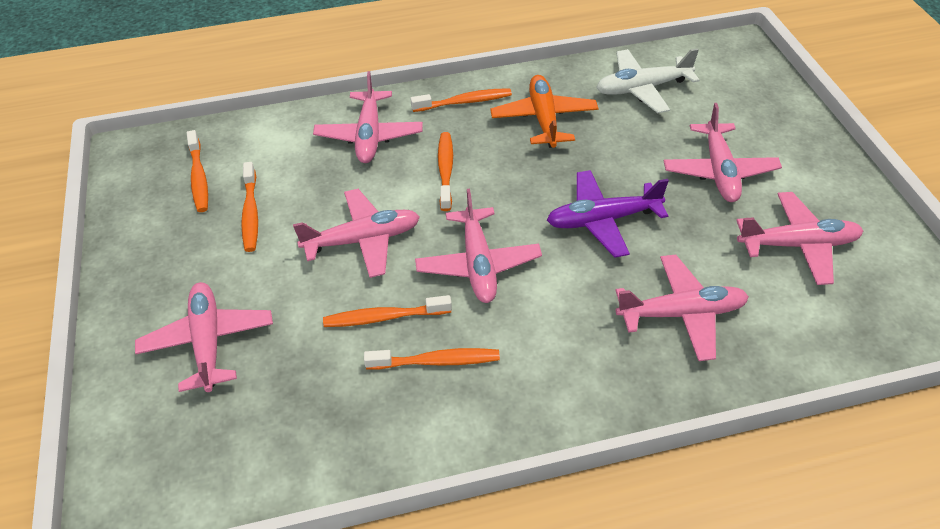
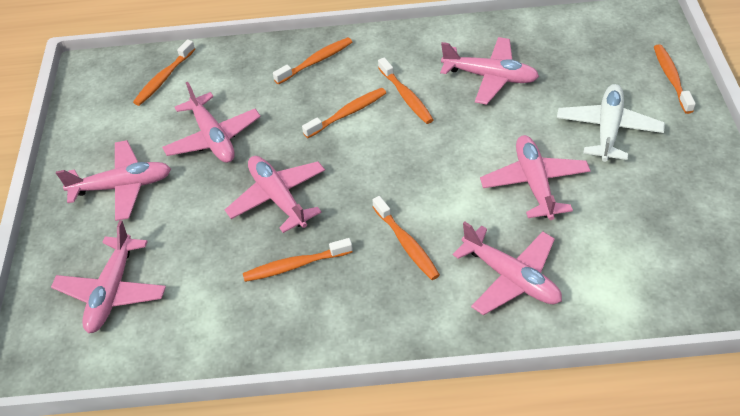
orange plane: 1 -> 0
orange toothbrush: 6 -> 7
purple plane: 1 -> 0

